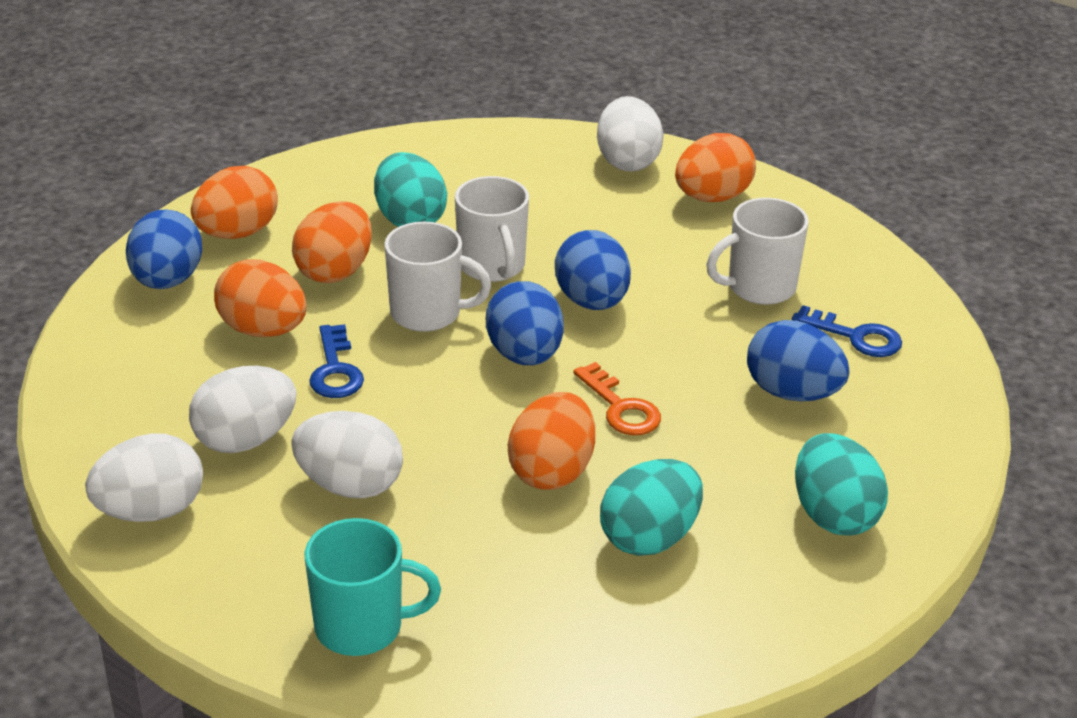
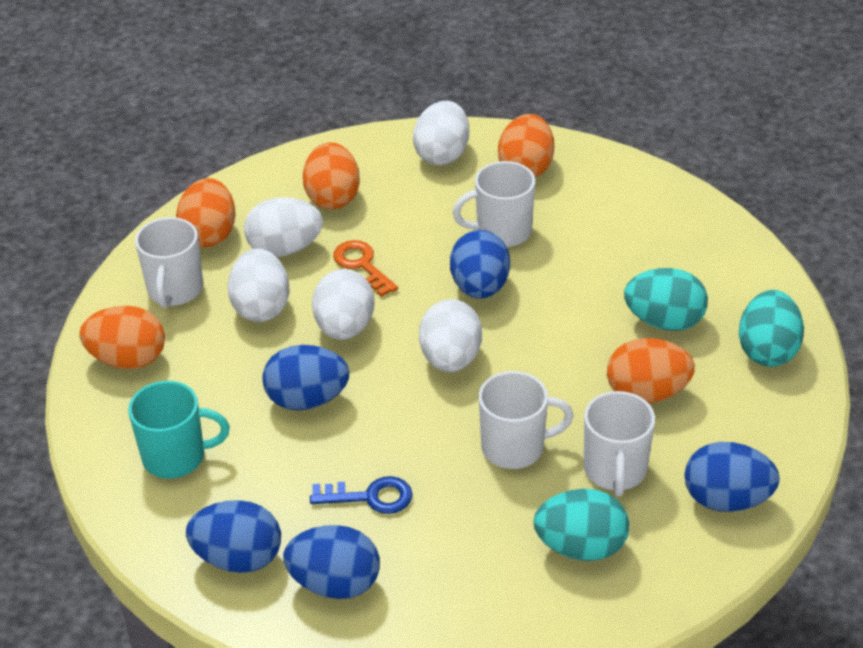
blue egg: 4 -> 5
blue key: 2 -> 1
white egg: 4 -> 5
white mug: 3 -> 4

